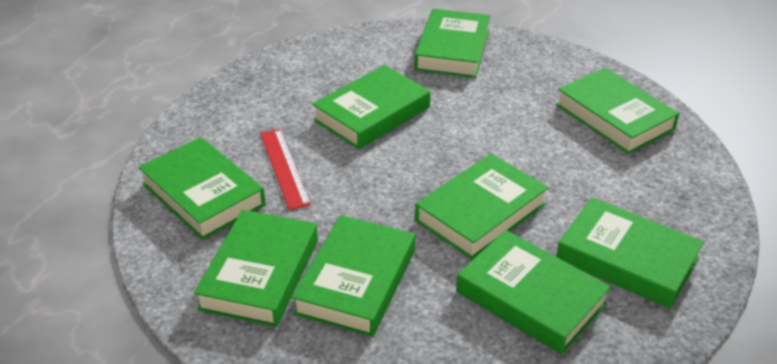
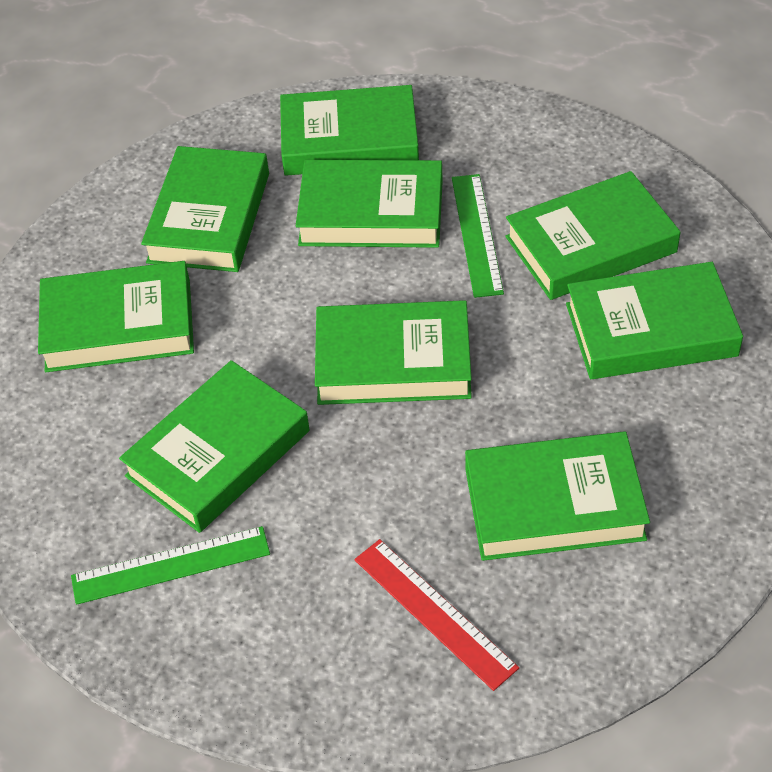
green ruler: 0 -> 2

